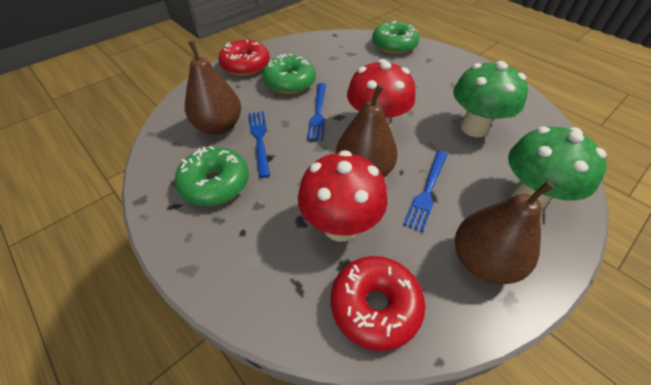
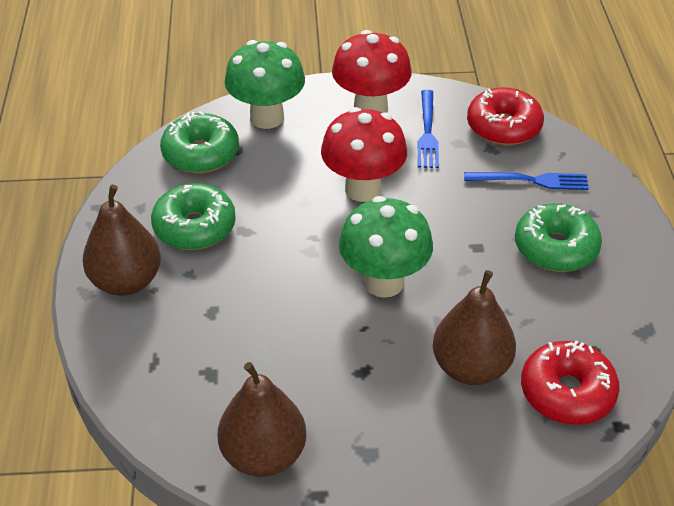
blue fork: 3 -> 2

